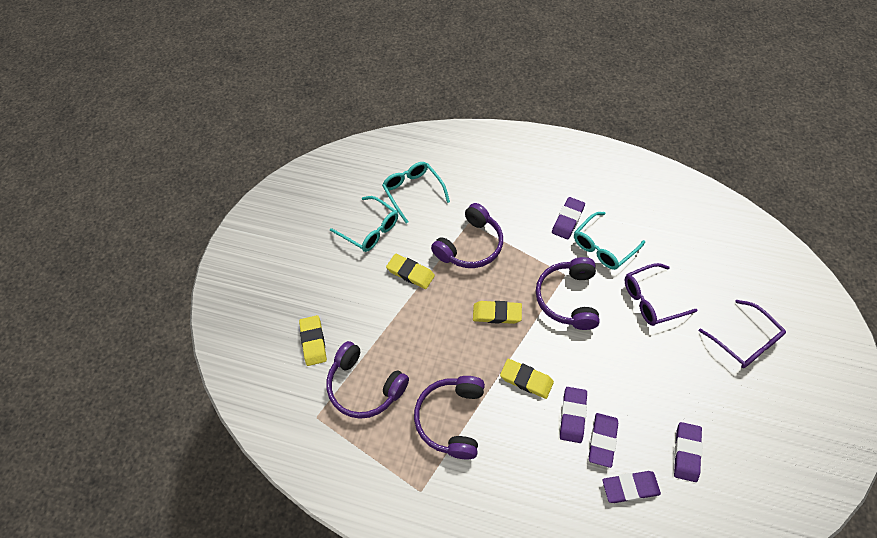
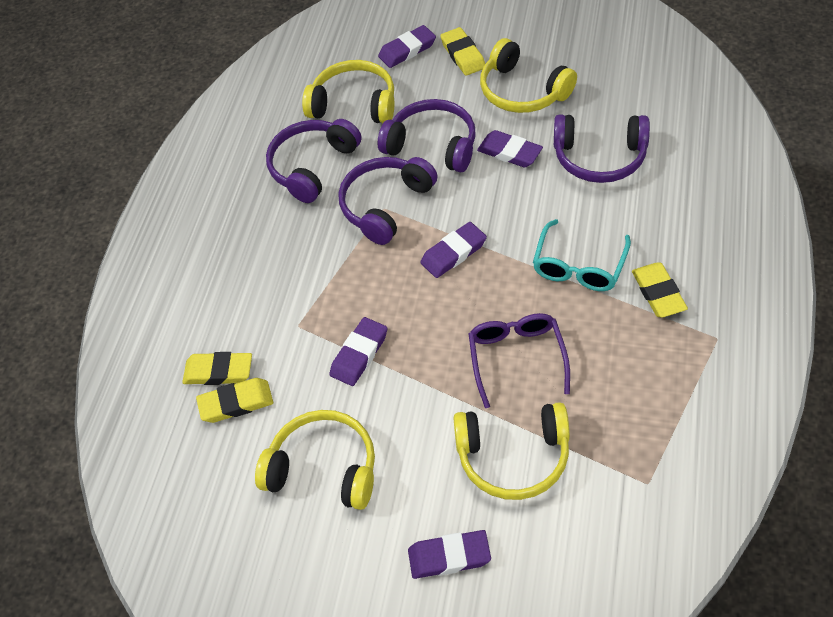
purple glasses: 2 -> 1
turquoise glasses: 3 -> 1
yellow headphones: 0 -> 4

